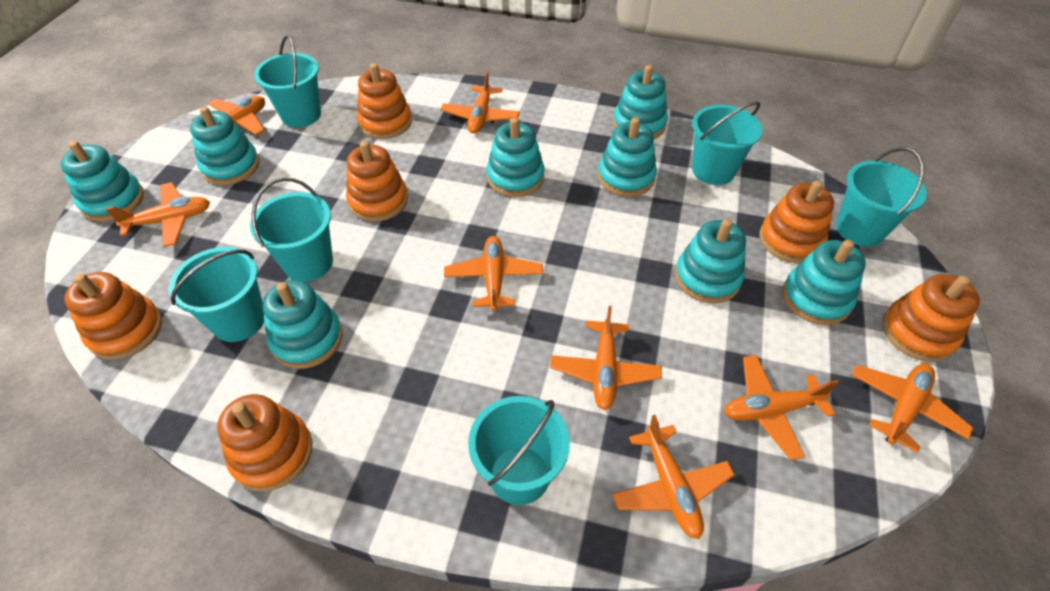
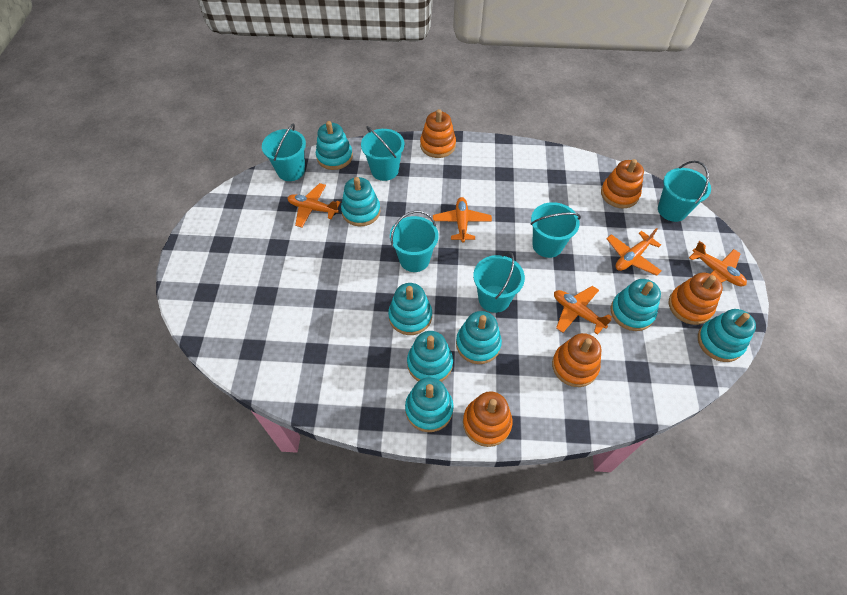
orange plane: 8 -> 5
orange stacking toy: 6 -> 5

